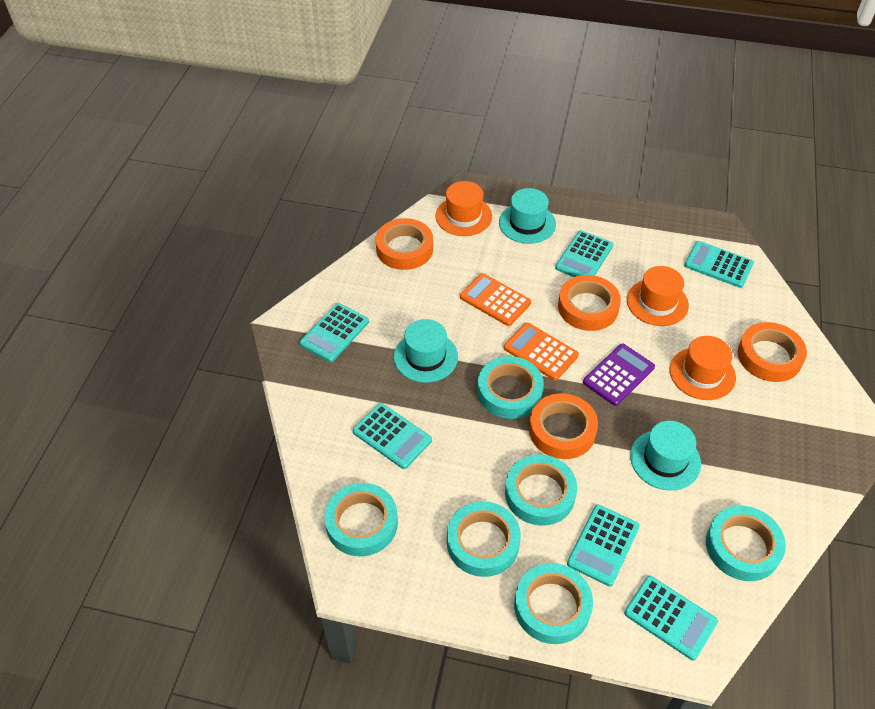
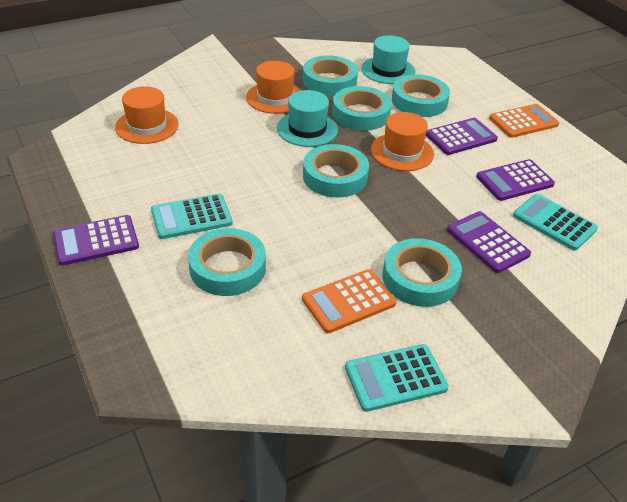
orange tape: 4 -> 0
purple calculator: 1 -> 4
turquoise calculator: 6 -> 3
turquoise hat: 3 -> 2

